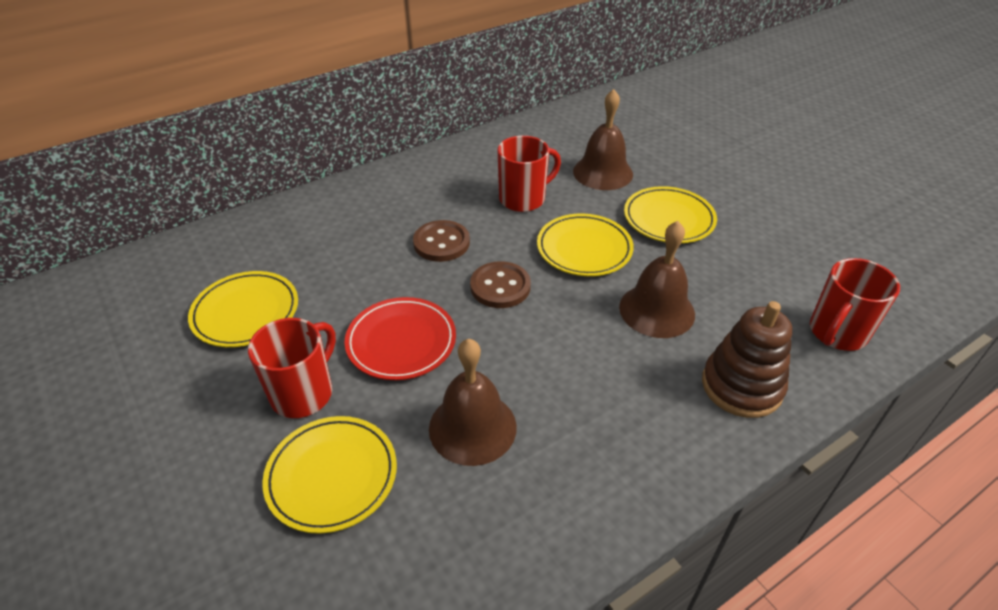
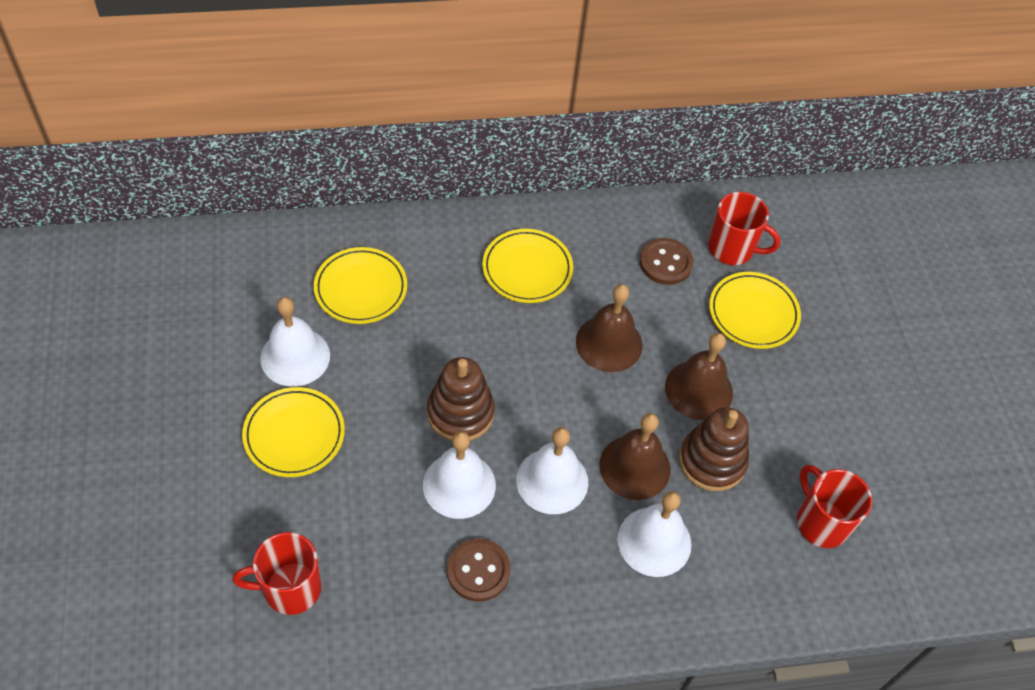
brown stacking toy: 1 -> 2
red plate: 1 -> 0
white bell: 0 -> 4

